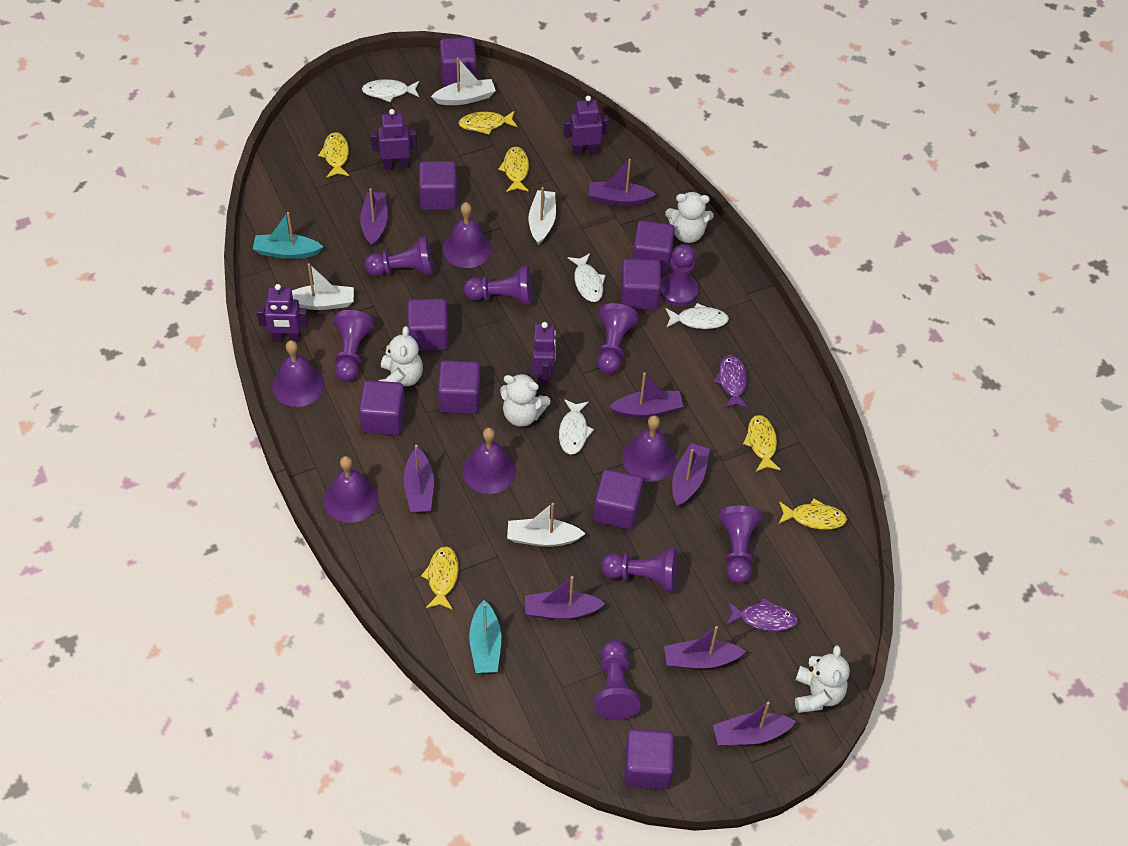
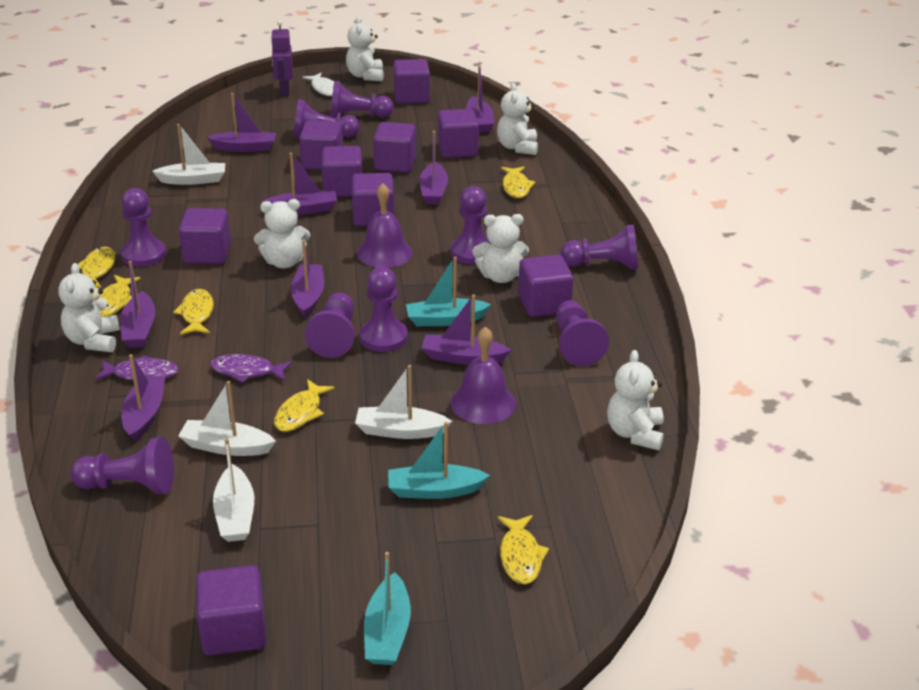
purple bell: 5 -> 2
purple pawn: 8 -> 9
purple robot: 4 -> 1
turquoise boat: 2 -> 3
white fish: 4 -> 1
white teddy bear: 4 -> 6

